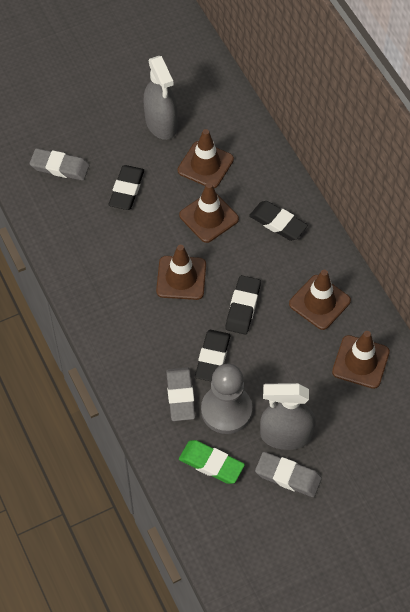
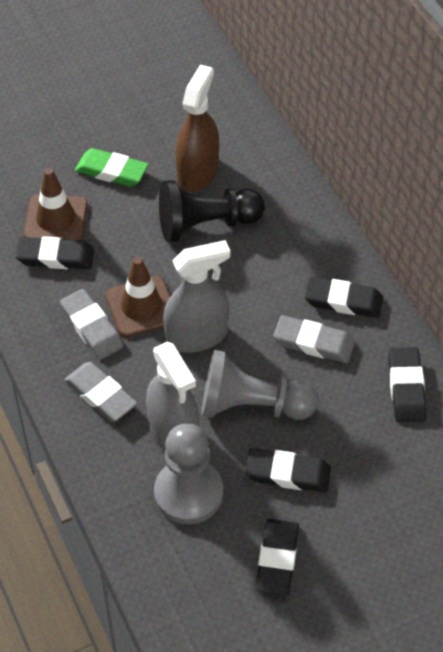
black eraser: 4 -> 5
black pawn: 0 -> 1
brown spray bottle: 0 -> 1
brown traffic cone: 5 -> 2
grey pawn: 1 -> 2

